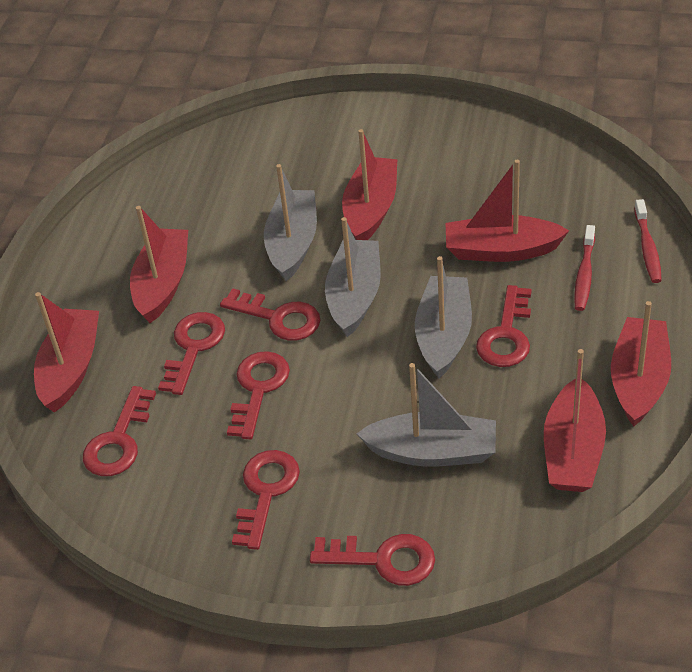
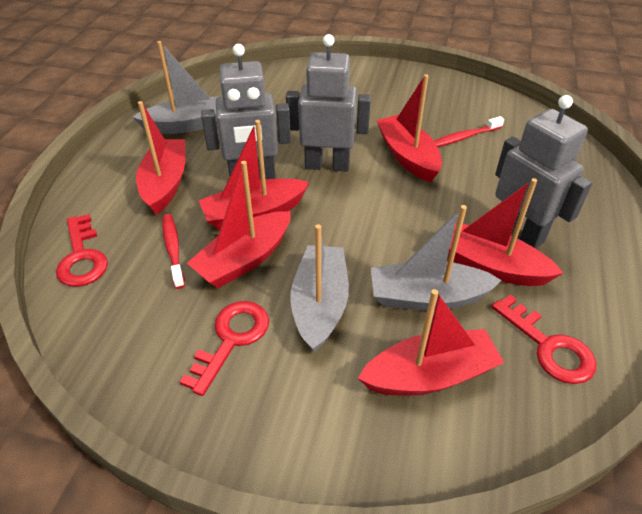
grey boat: 4 -> 3
grey robot: 0 -> 3
red key: 7 -> 3

